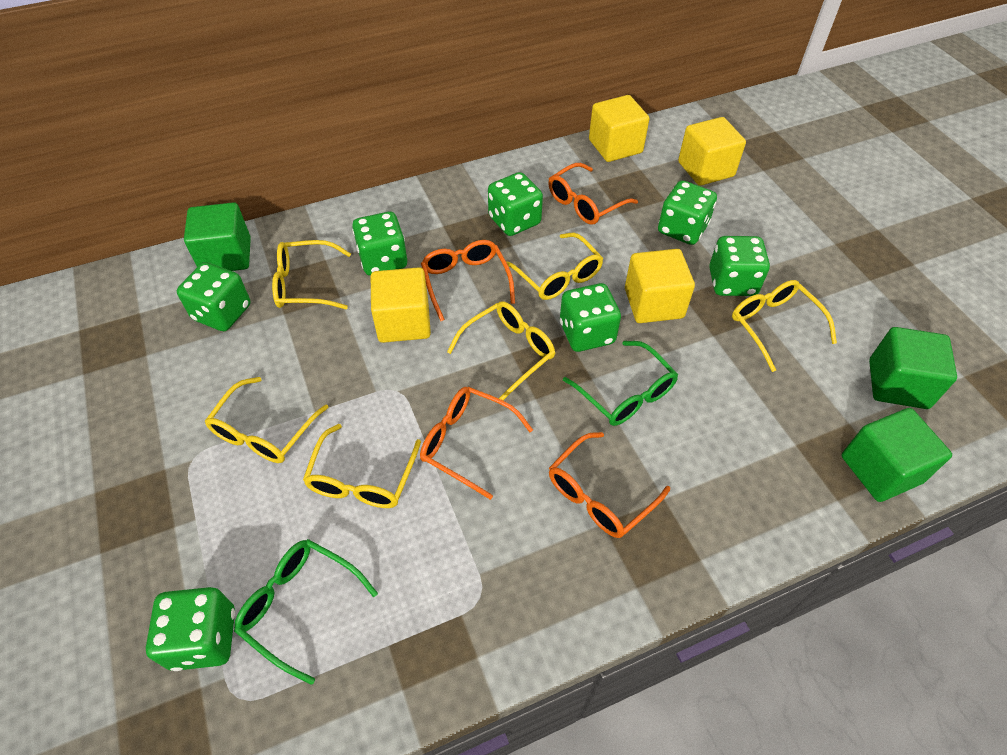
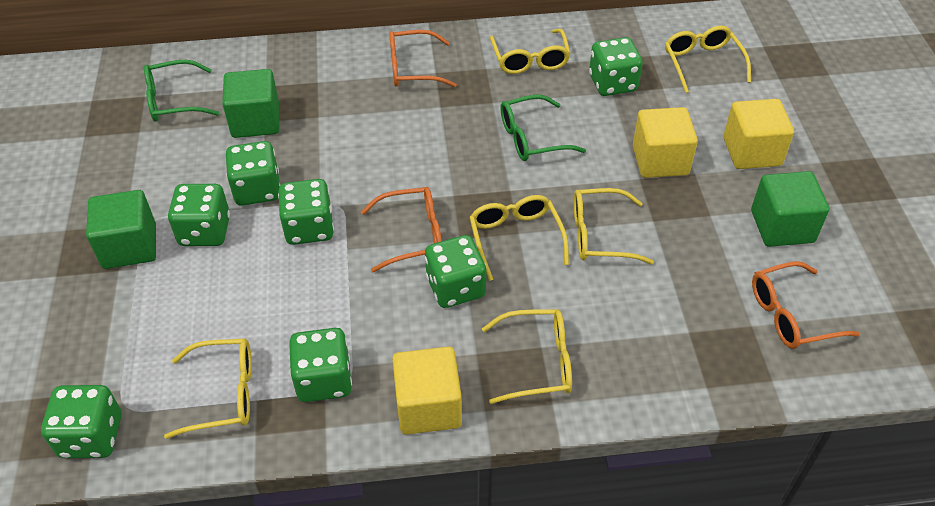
orange glasses: 4 -> 3
yellow cube: 4 -> 3

